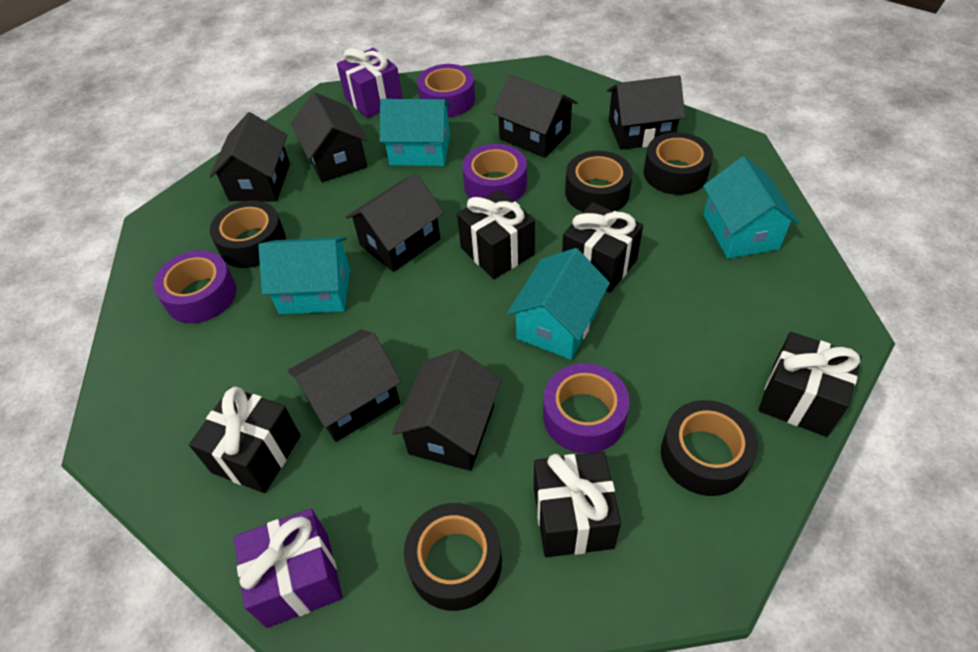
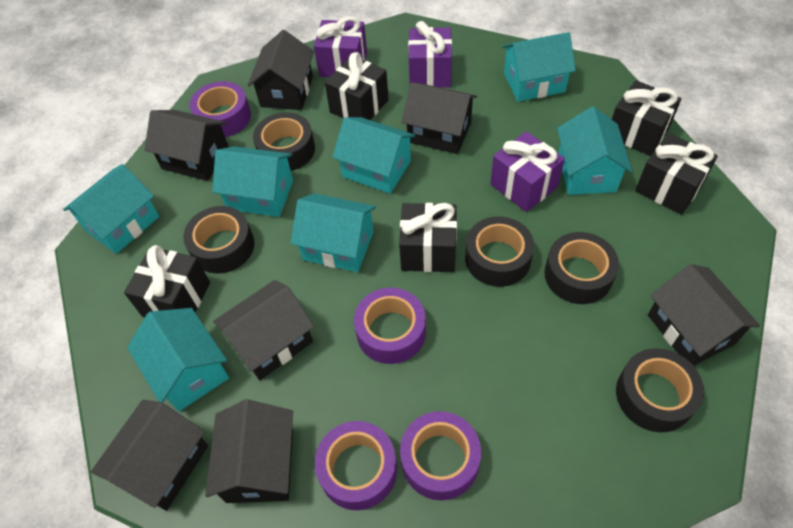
purple gift: 2 -> 3
turquoise house: 4 -> 7

